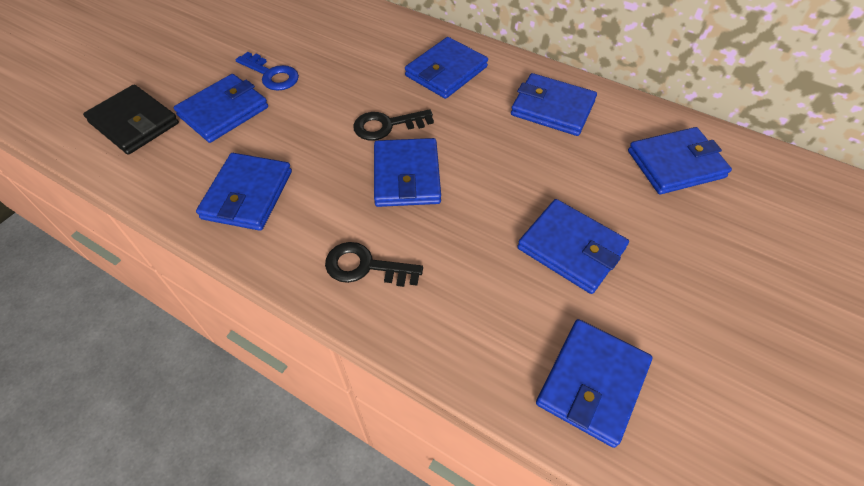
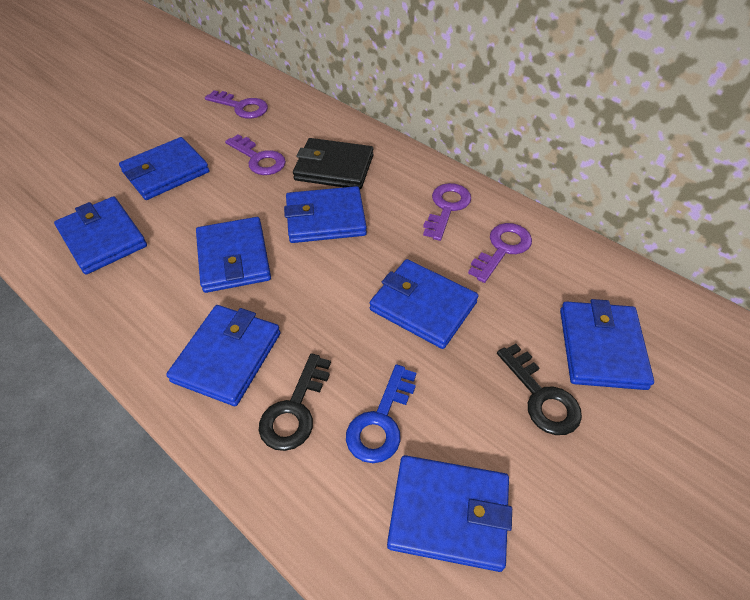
purple key: 0 -> 4

